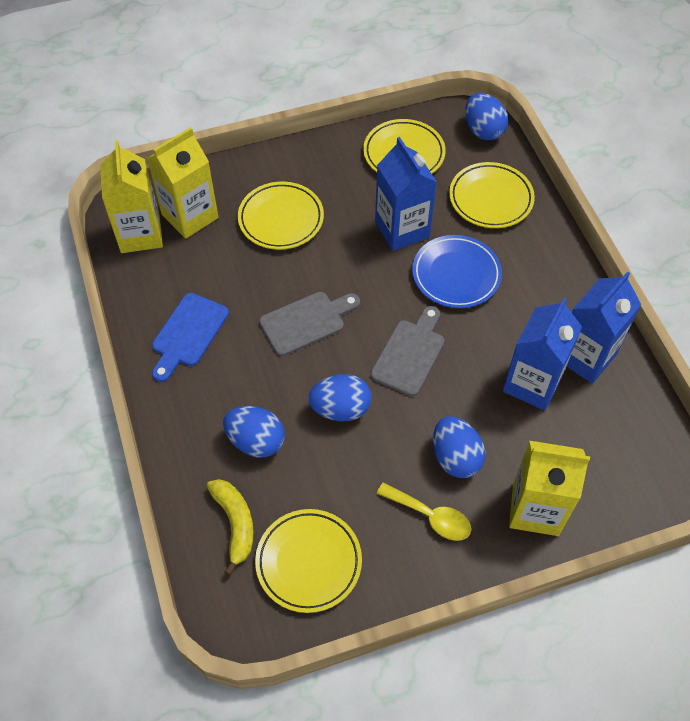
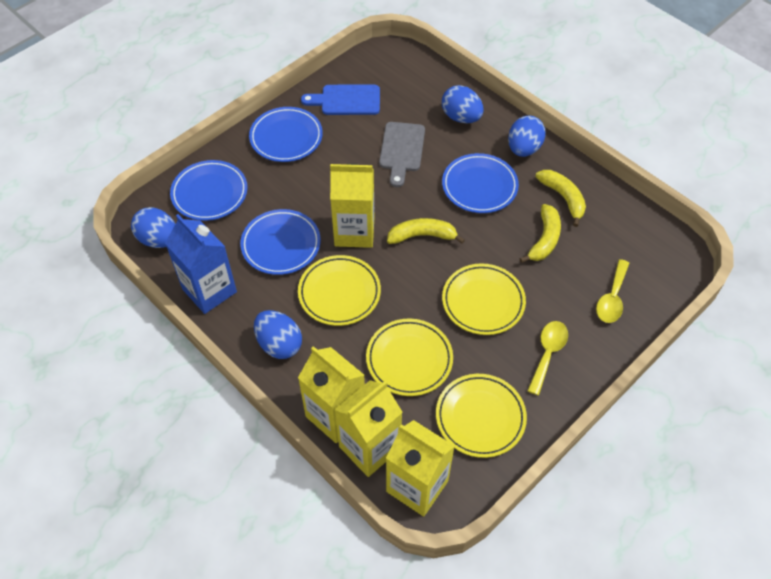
blue carton: 3 -> 1
blue plate: 1 -> 4
grey cutting board: 2 -> 1
yellow banana: 1 -> 3
yellow carton: 3 -> 4
yellow spoon: 1 -> 2

